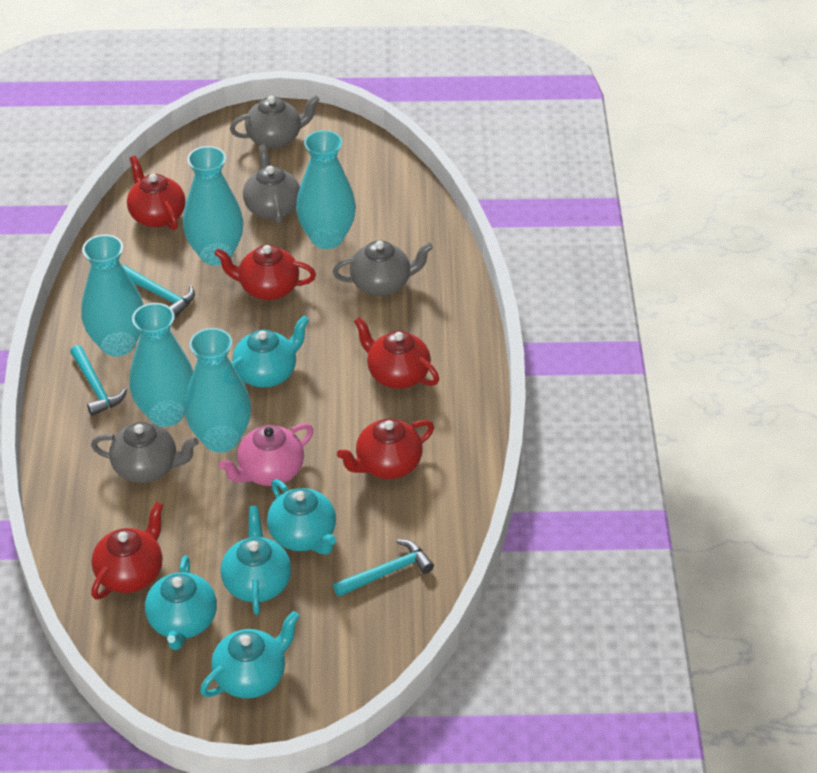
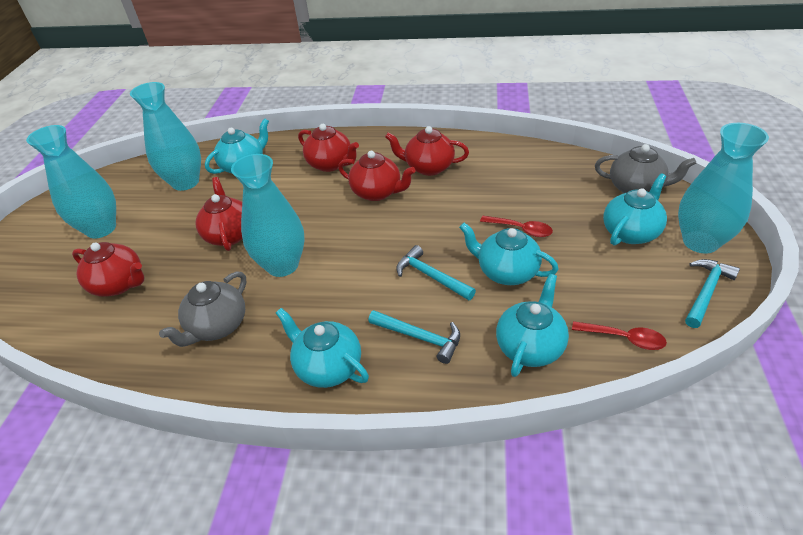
grey teapot: 4 -> 2
pink teapot: 1 -> 0
red spoon: 0 -> 2
turquoise vase: 5 -> 4

